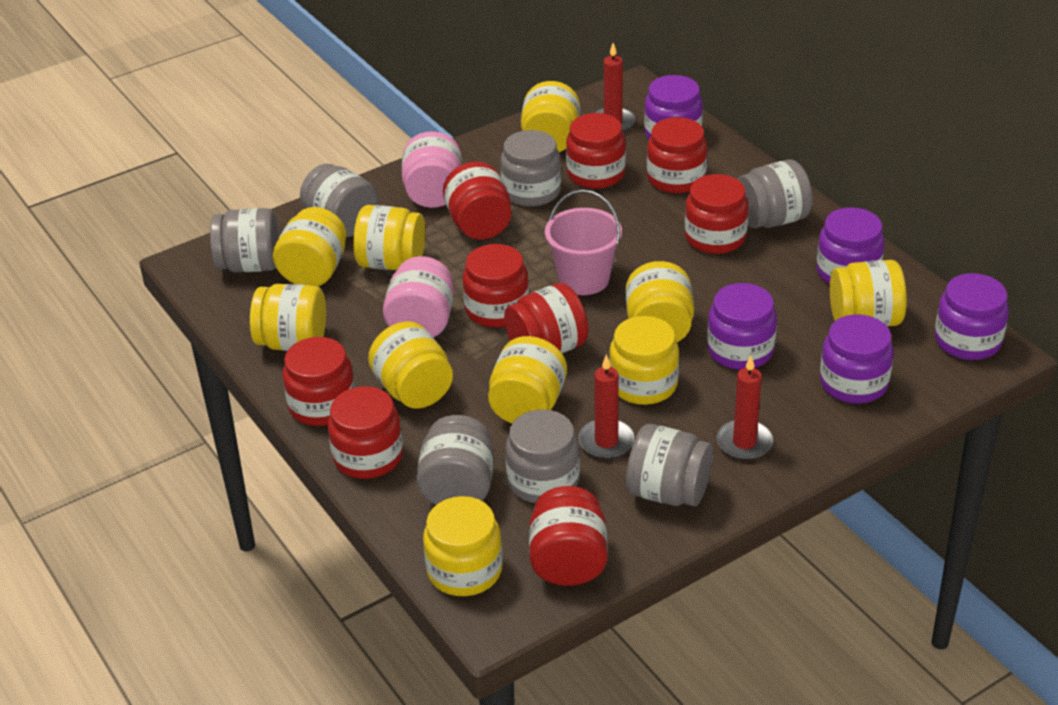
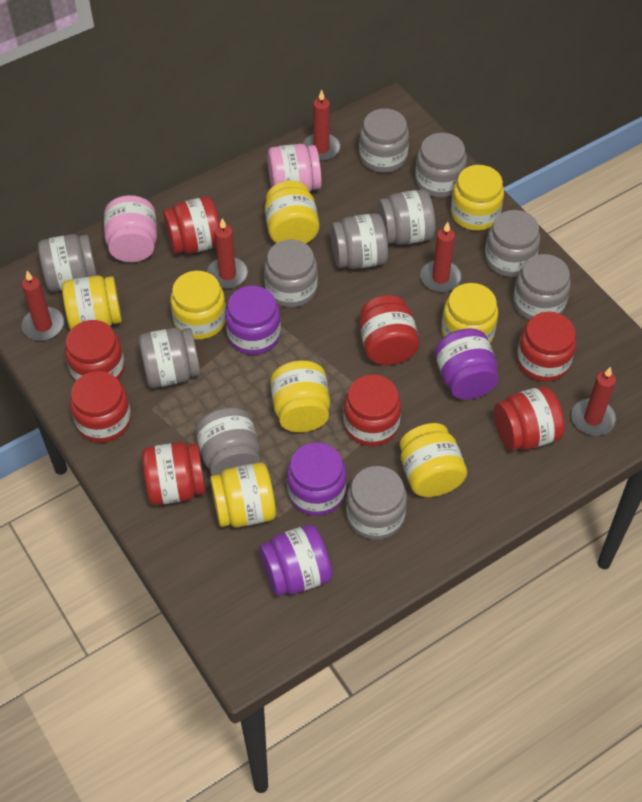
grey jar: 7 -> 11
pink bucket: 1 -> 0
purple jar: 5 -> 4
red candle: 3 -> 5
red jar: 9 -> 8
yellow jar: 10 -> 8

